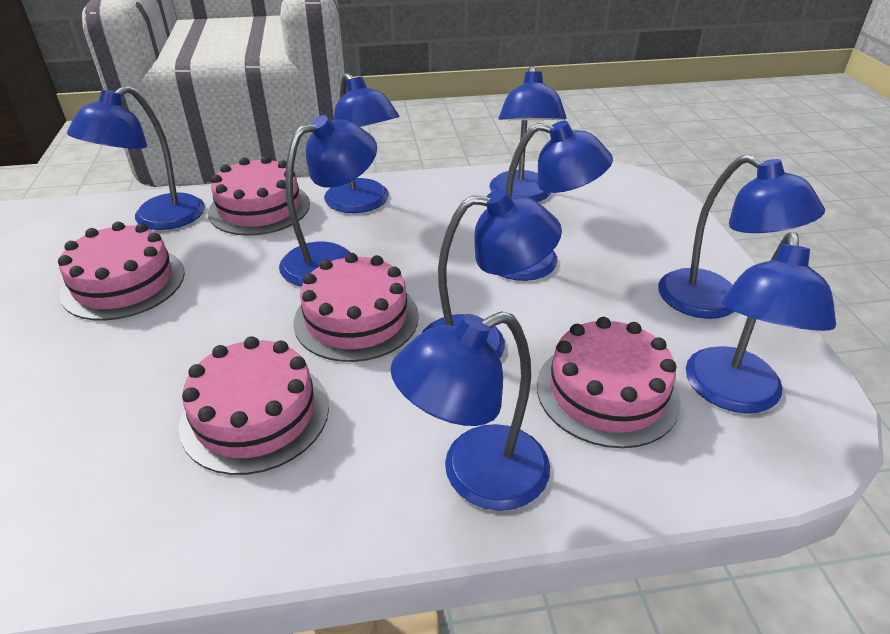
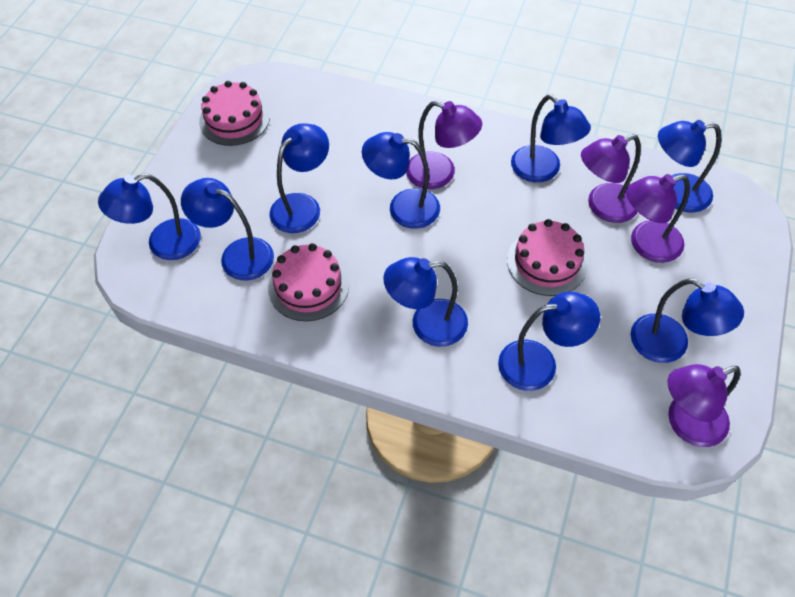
pink cake: 5 -> 3
purple lamp: 0 -> 4

